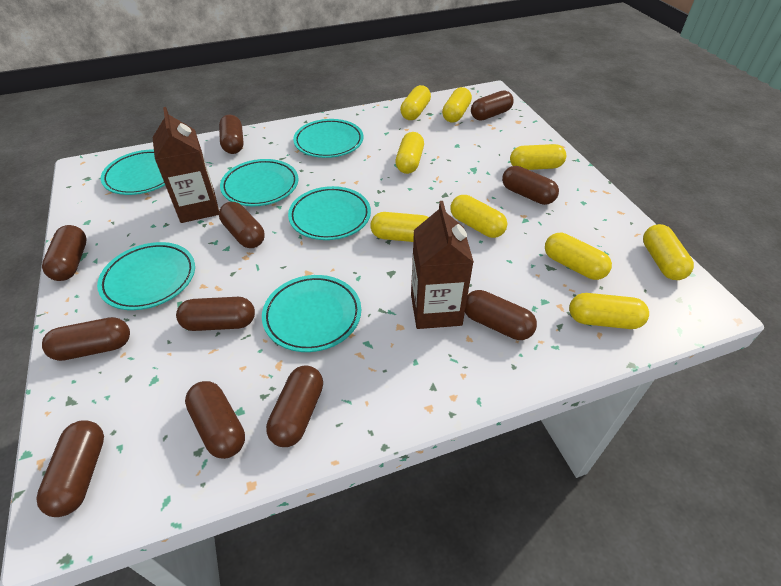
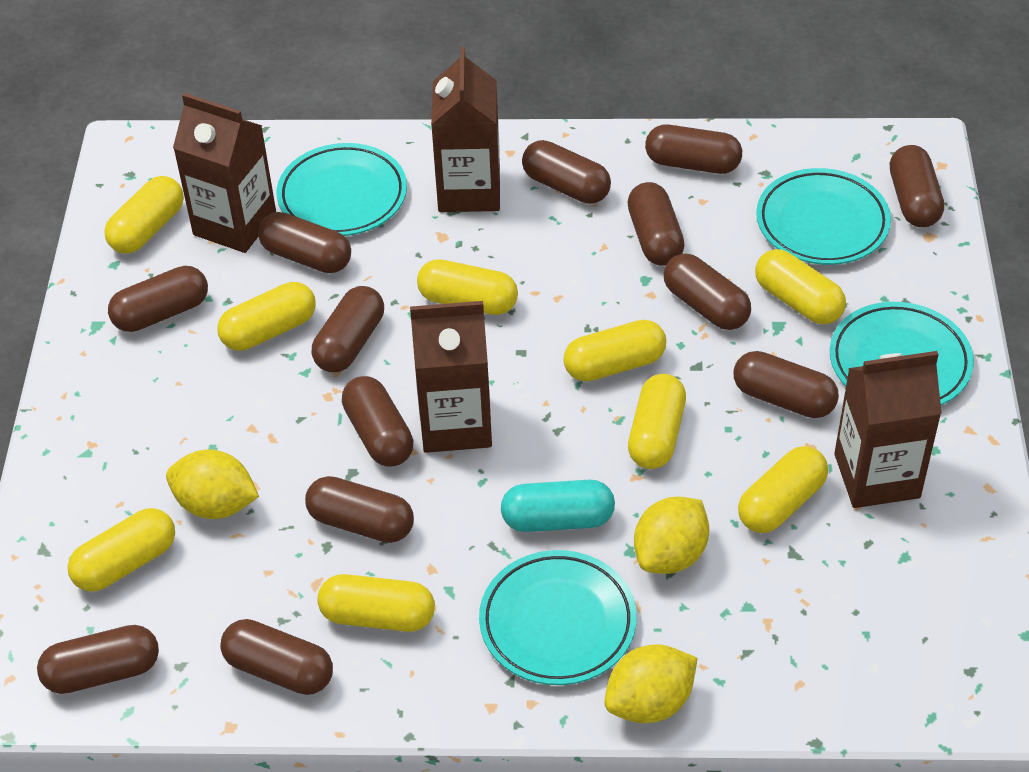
brown capsule: 11 -> 13
brown carton: 2 -> 4
turquoise capsule: 0 -> 1
turquoise plate: 6 -> 4
yellow lemon: 0 -> 3

